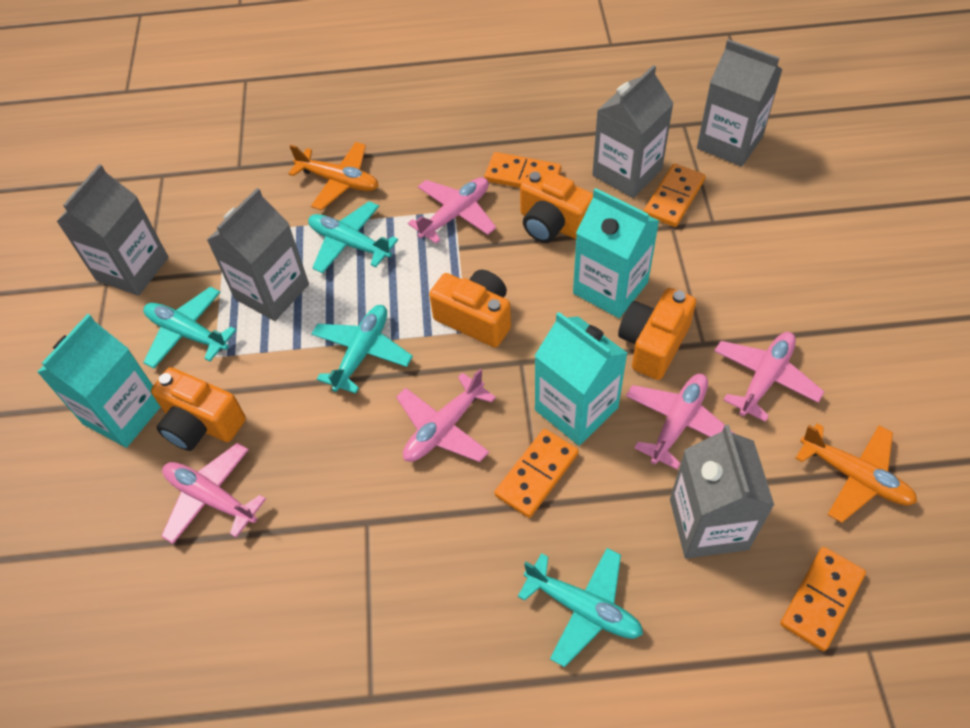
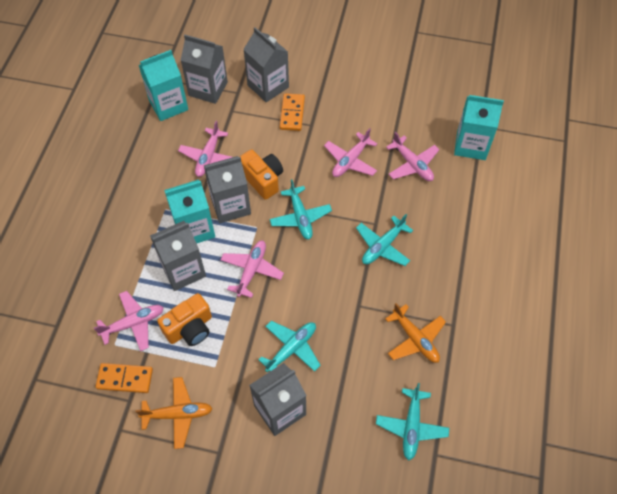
orange camera: 4 -> 2
orange domino: 4 -> 2

